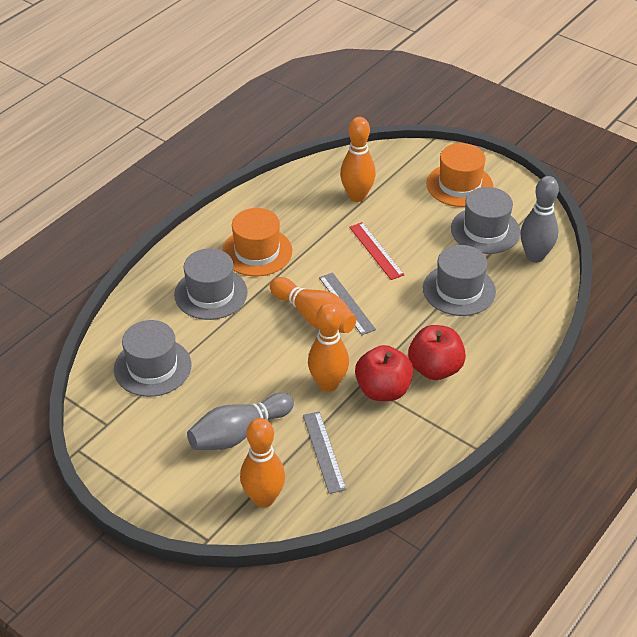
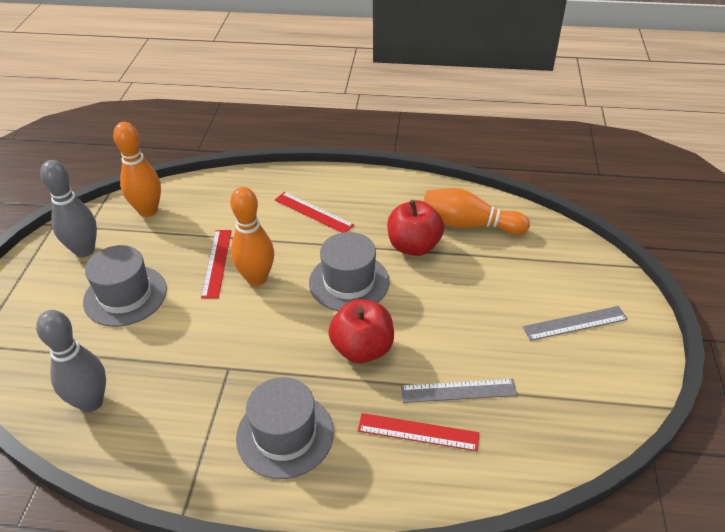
grey hat: 4 -> 3
orange bowling pin: 4 -> 3
orange hat: 2 -> 0
red ruler: 1 -> 3

